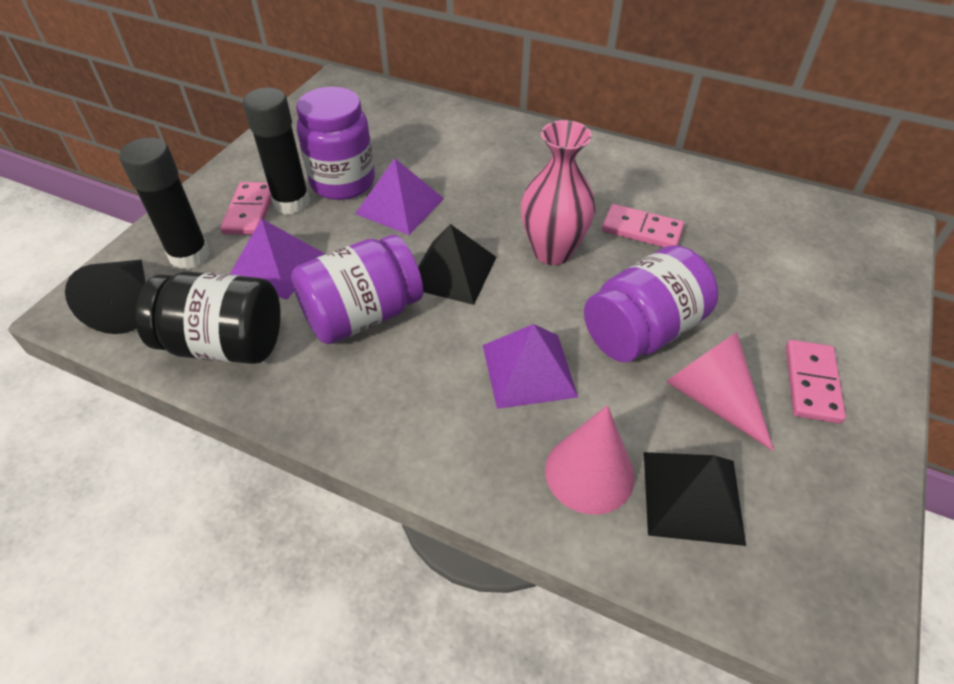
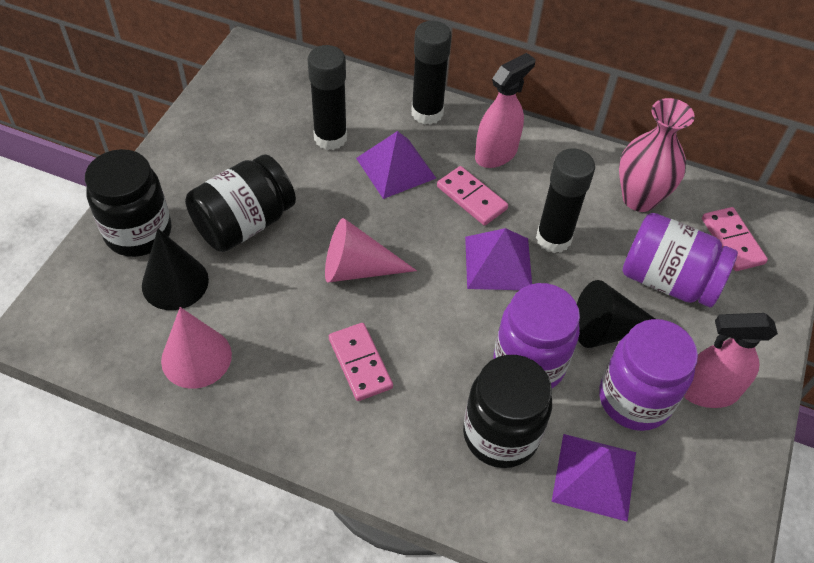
black cone: 1 -> 2
black glue stick: 2 -> 3
black jar: 1 -> 3
black pyramid: 2 -> 0
pink spray bottle: 0 -> 2

